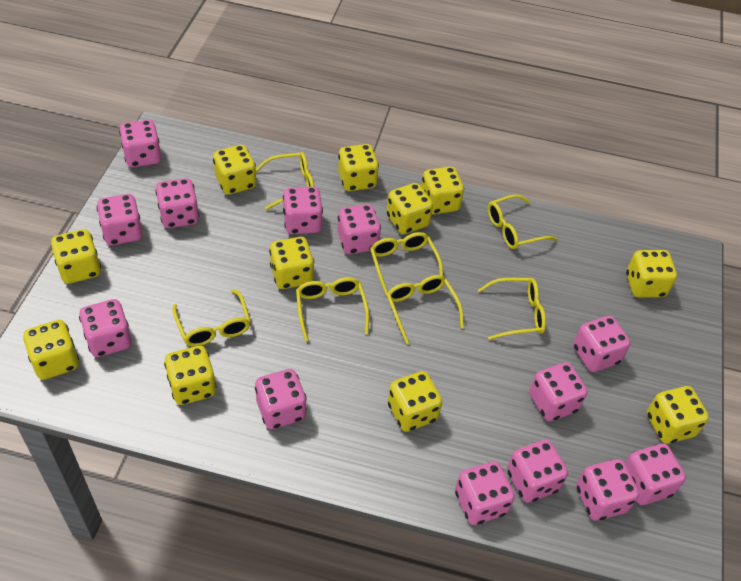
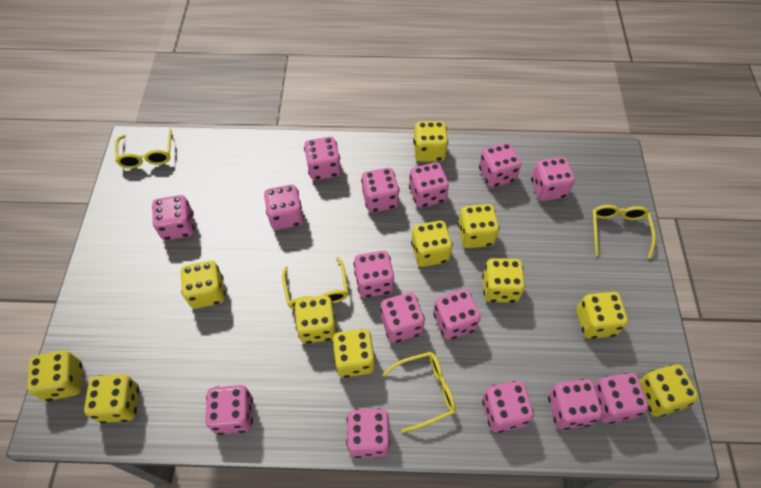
pink dice: 13 -> 15
yellow glasses: 7 -> 4

